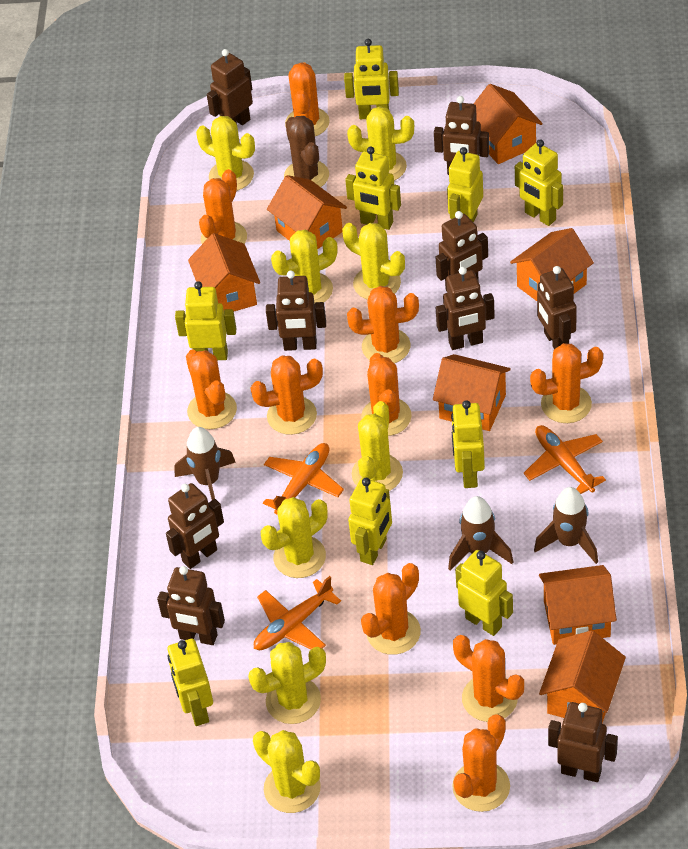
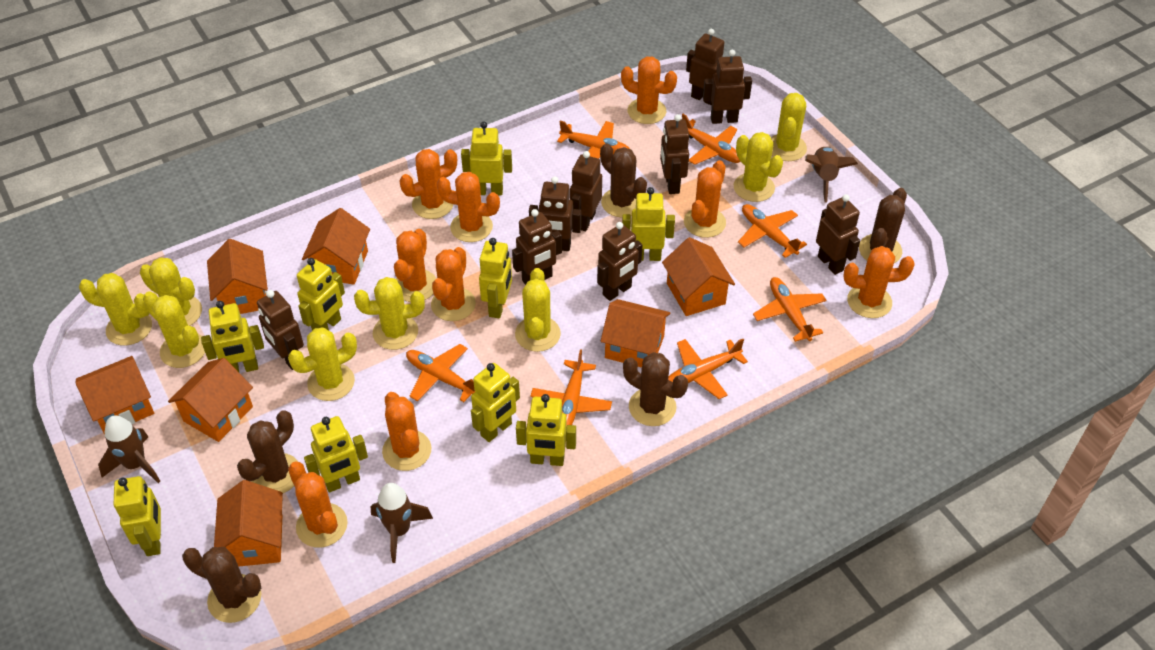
brown cactus: 1 -> 5
orange cactus: 10 -> 9
orange plane: 3 -> 7

